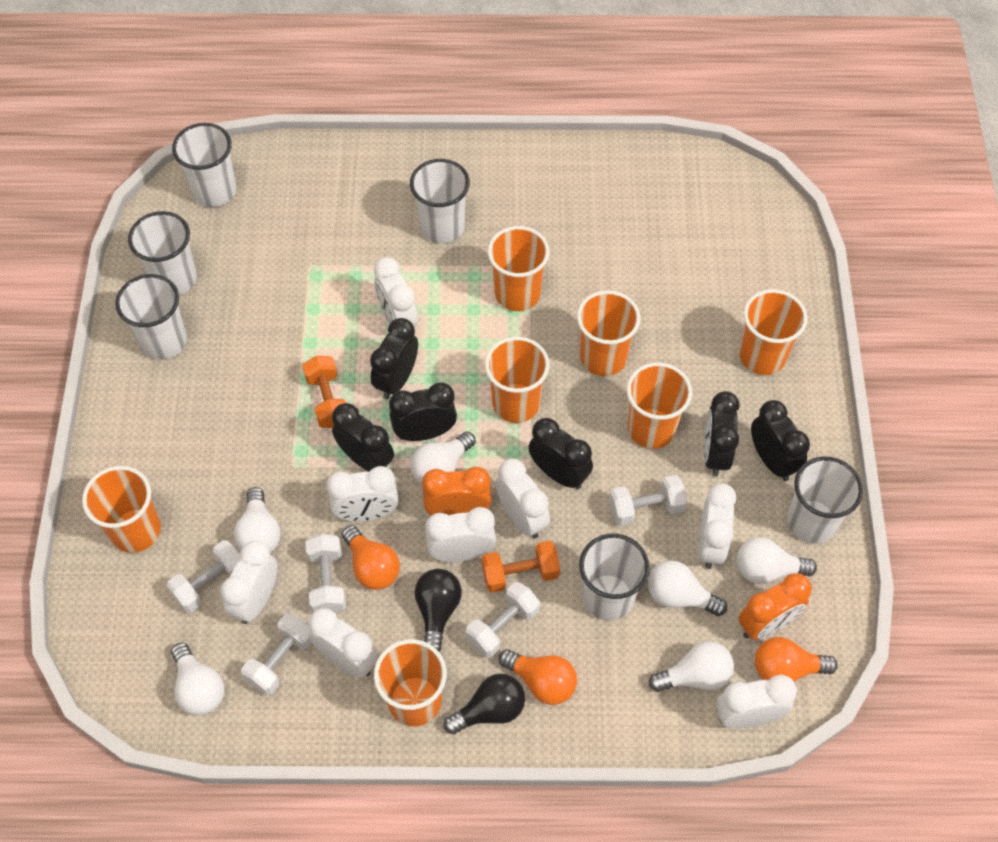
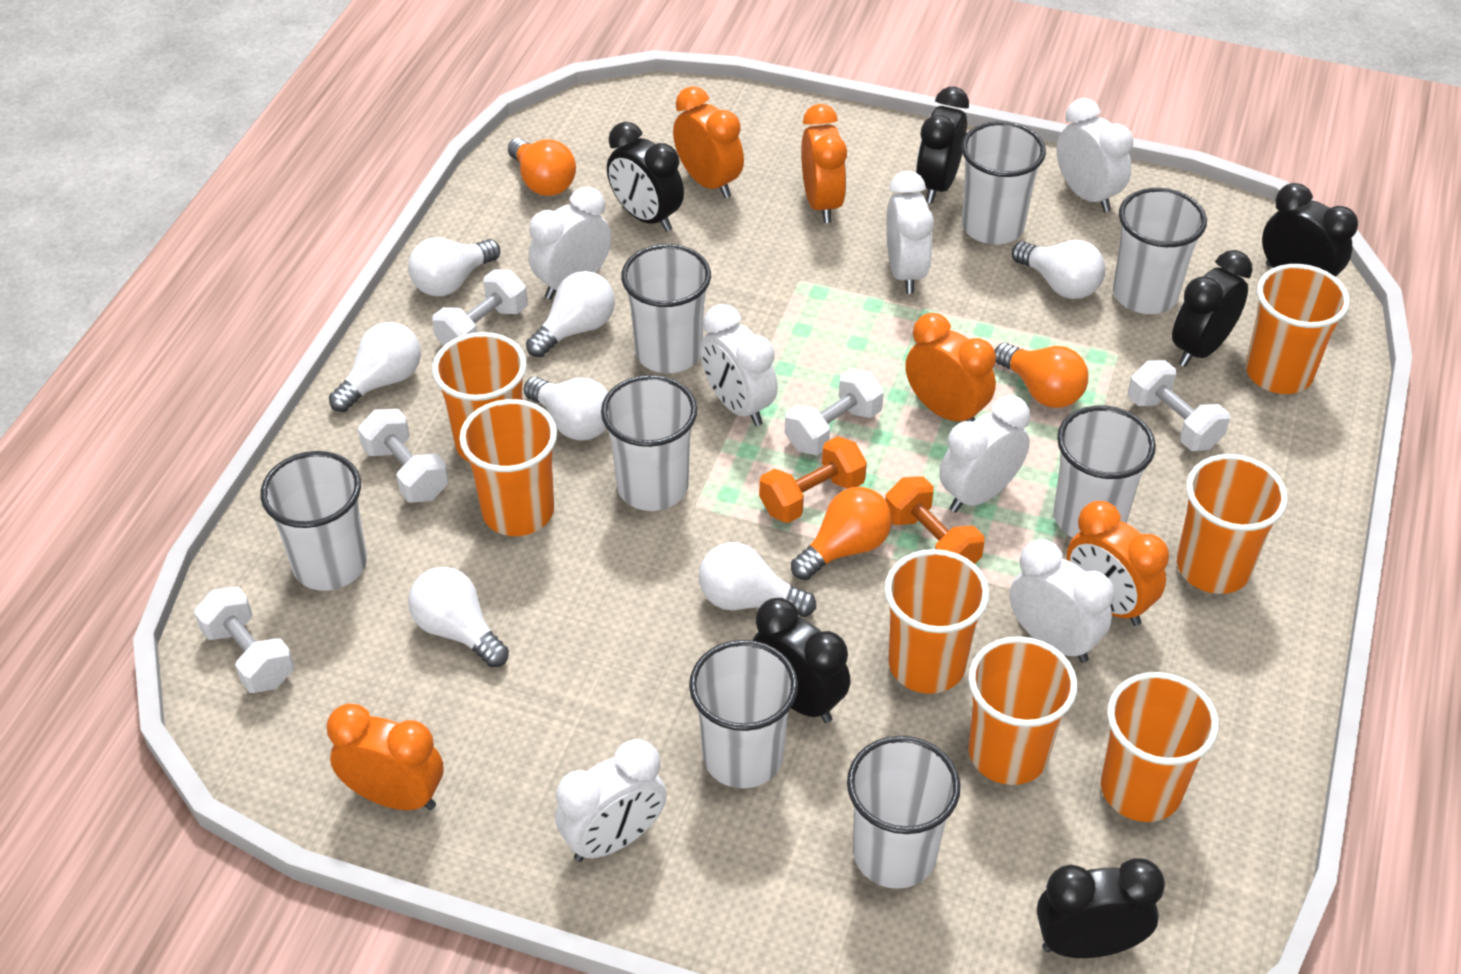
black light bulb: 2 -> 0
orange clock: 2 -> 5
white clock: 8 -> 7
white cup: 6 -> 8
white light bulb: 6 -> 7

